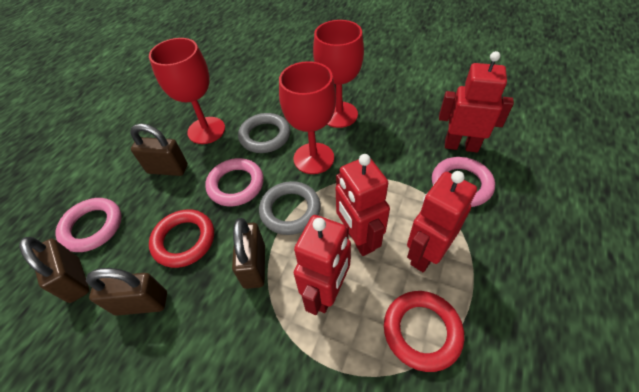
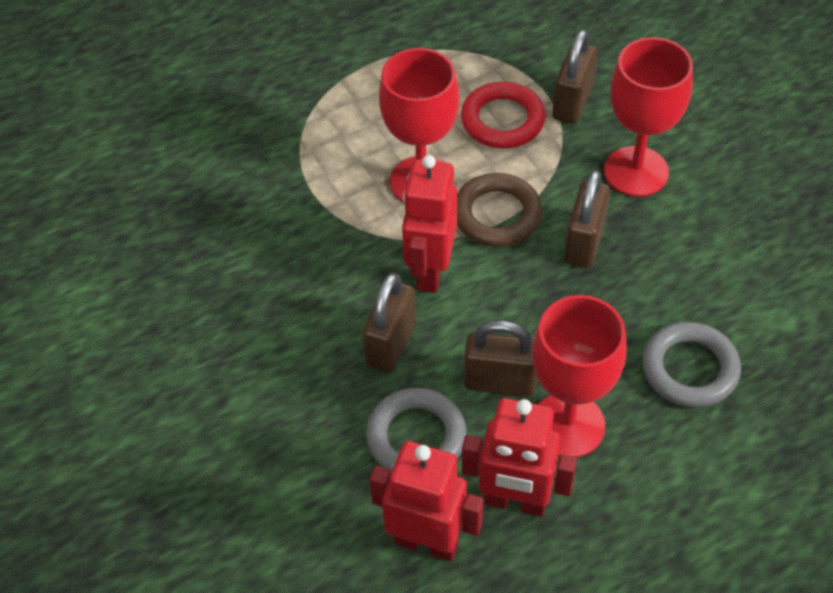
brown ring: 0 -> 1
pink ring: 3 -> 0
red ring: 2 -> 1
red robot: 4 -> 3

